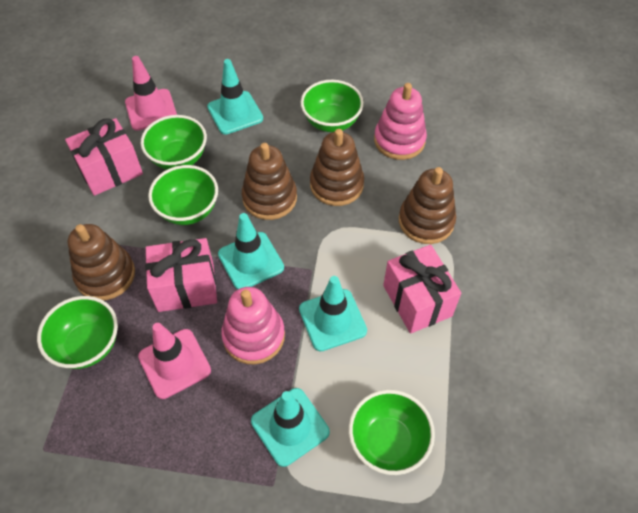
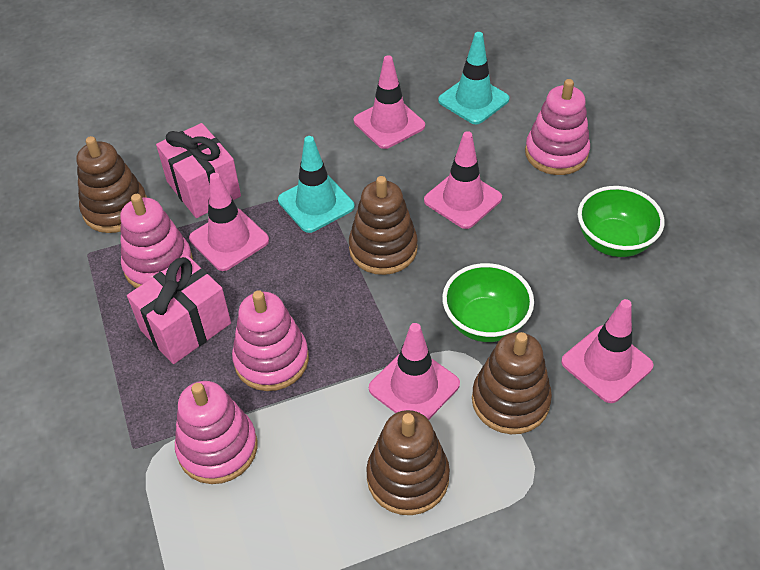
green bowl: 5 -> 2
pink gift: 3 -> 2
pink stacking toy: 2 -> 4
pink traffic cone: 2 -> 5
turquoise traffic cone: 4 -> 2

